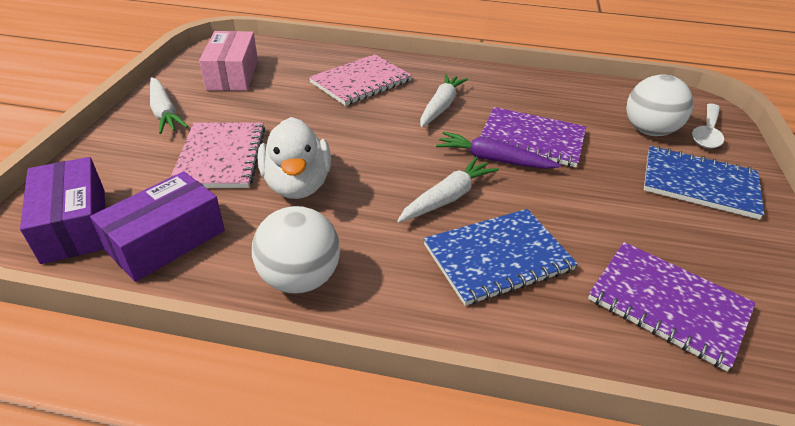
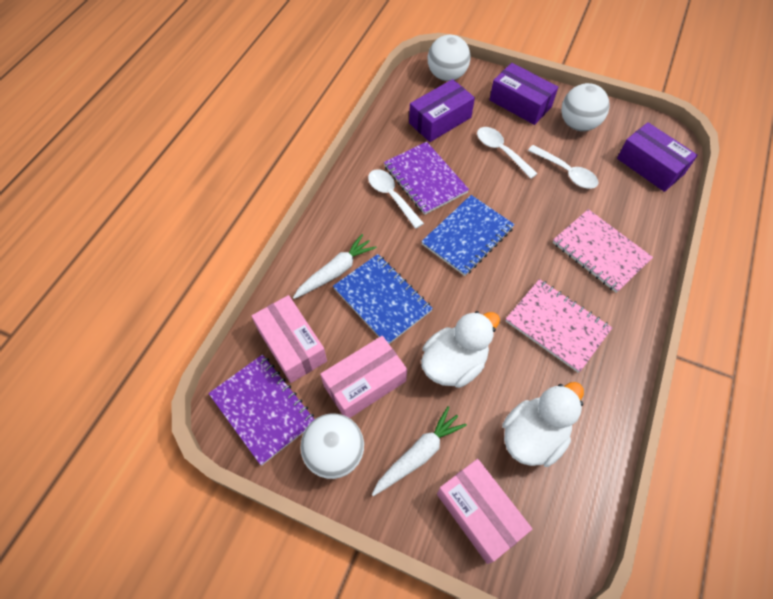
pink box: 1 -> 3
purple box: 2 -> 3
purple carrot: 1 -> 0
white ball: 2 -> 3
white carrot: 3 -> 2
white duck: 1 -> 2
white spoon: 1 -> 3

